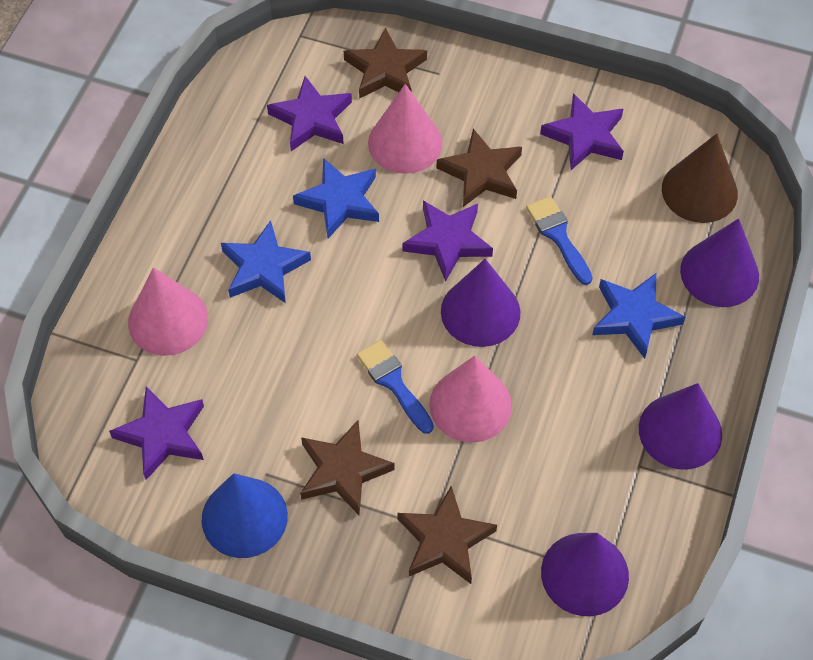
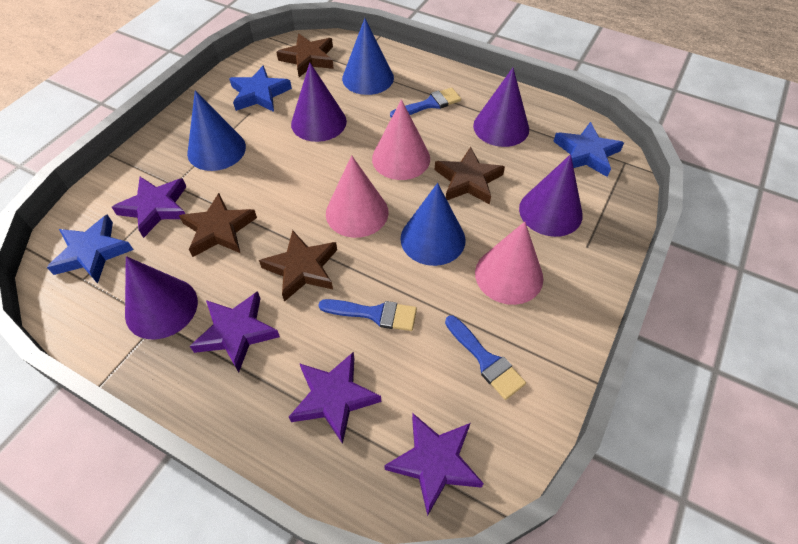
blue brush: 2 -> 3
blue cone: 1 -> 3
brown cone: 1 -> 0

